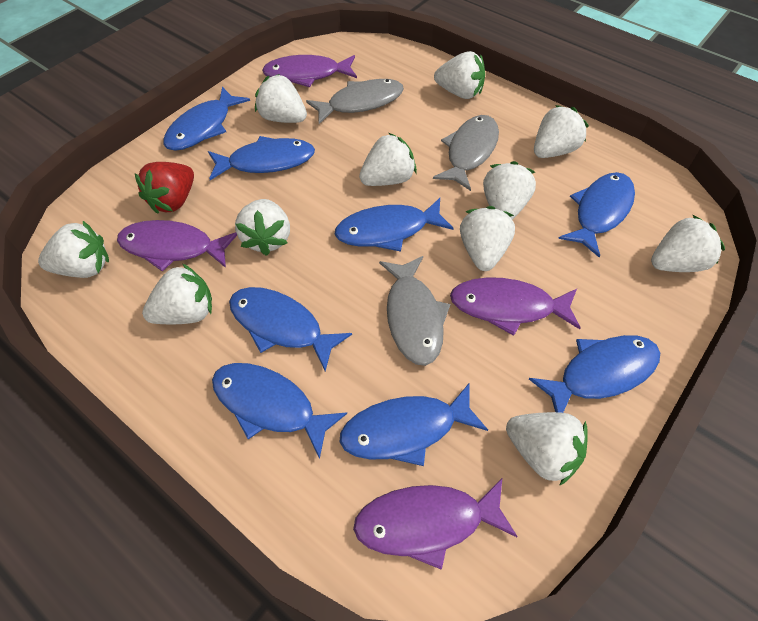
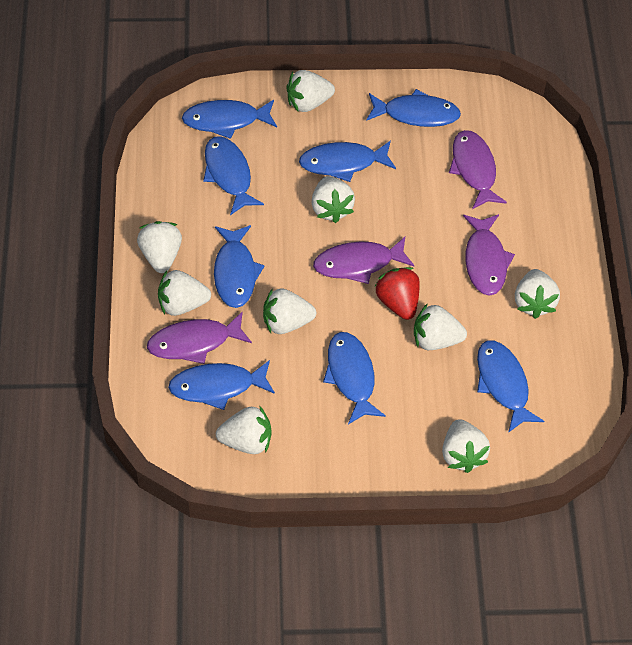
grey fish: 3 -> 0
white strawberry: 11 -> 9

